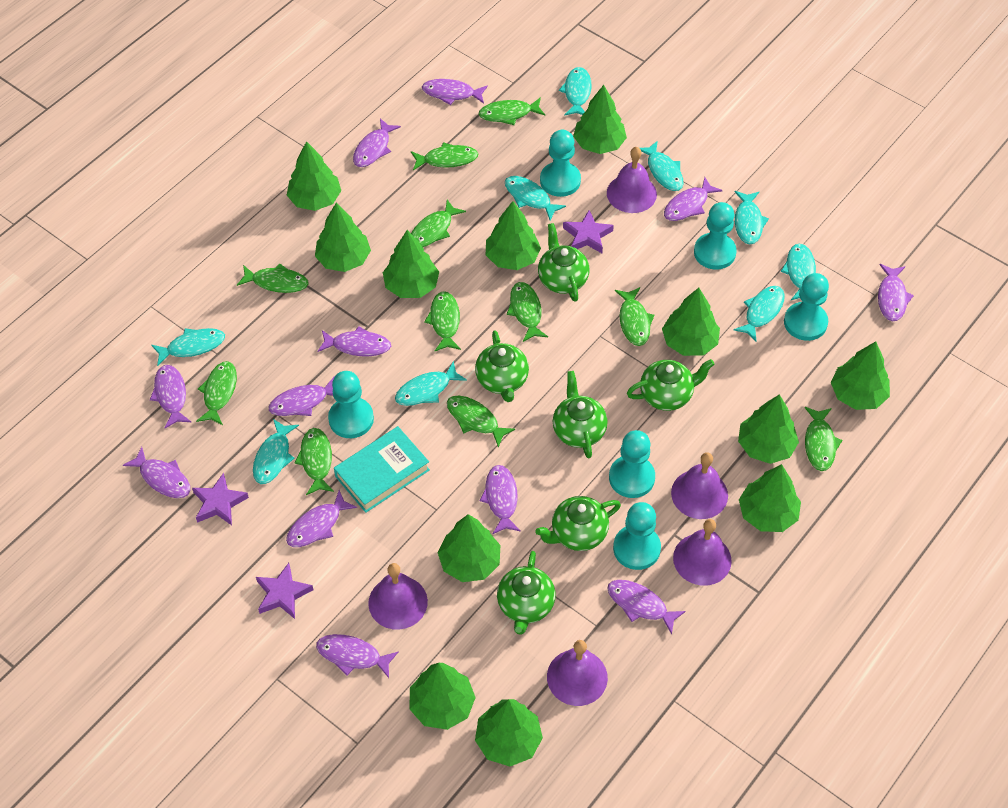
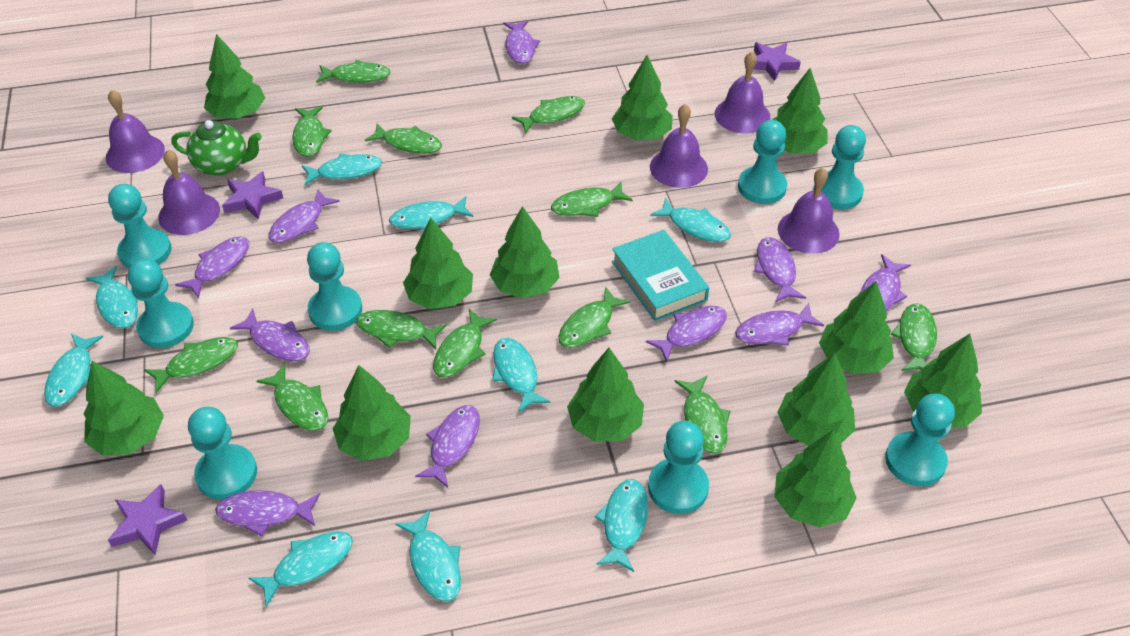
green fish: 11 -> 12
green teapot: 6 -> 1
purple fish: 12 -> 10
turquoise pawn: 6 -> 8

